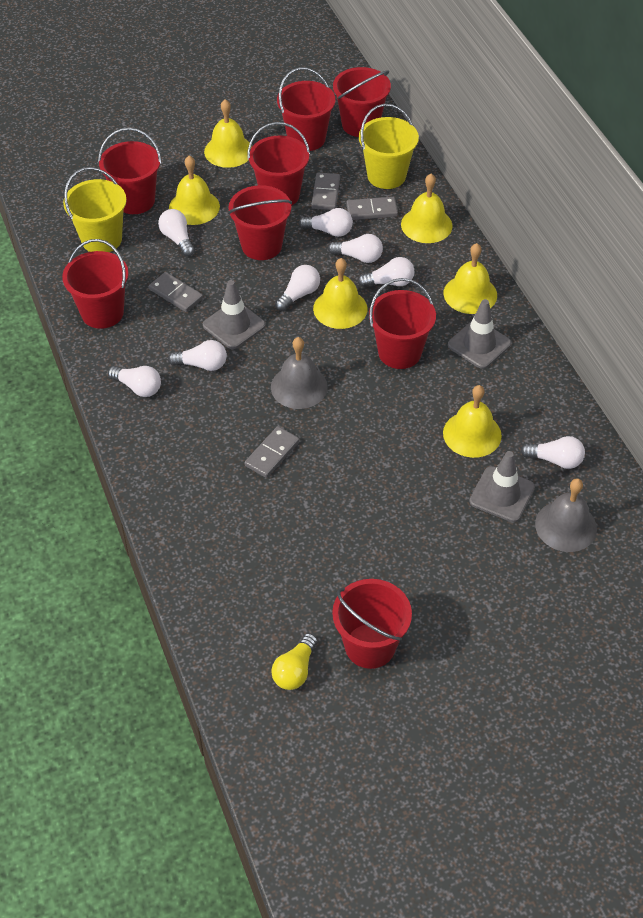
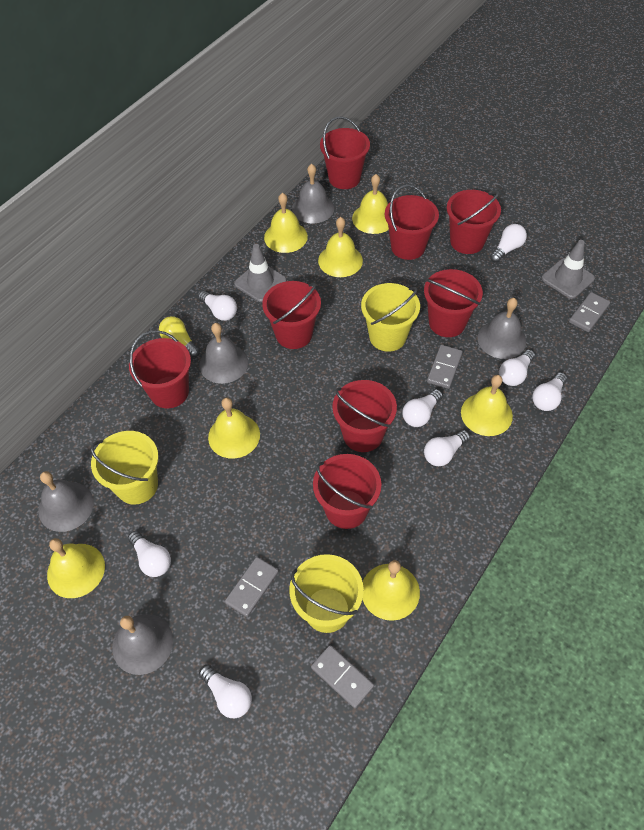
grey bell: 2 -> 5
grey traffic cone: 3 -> 2
yellow bell: 6 -> 7
yellow bucket: 2 -> 3

